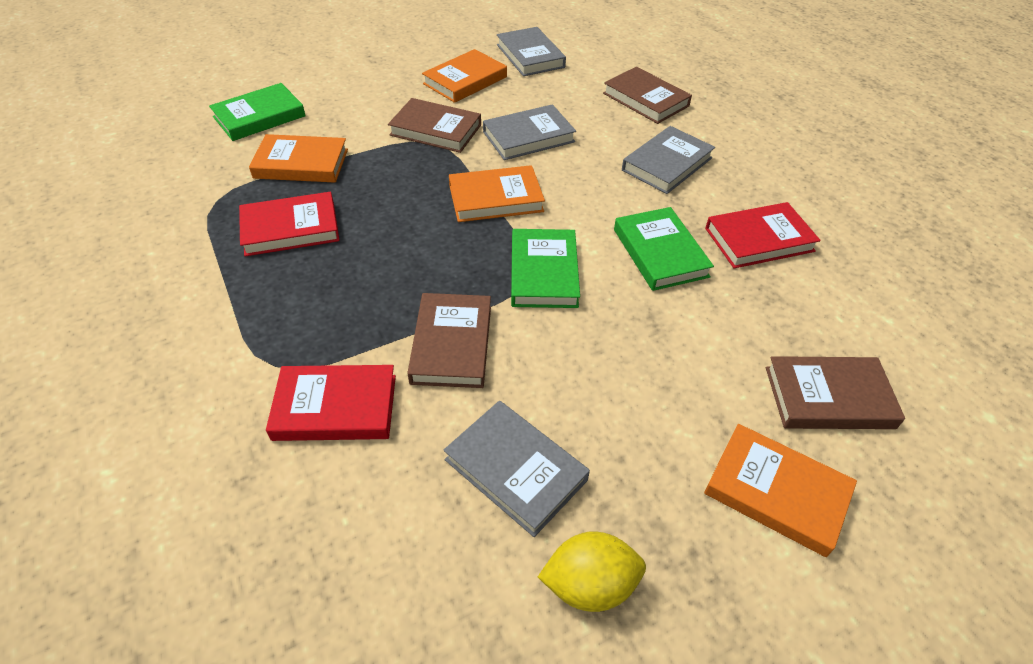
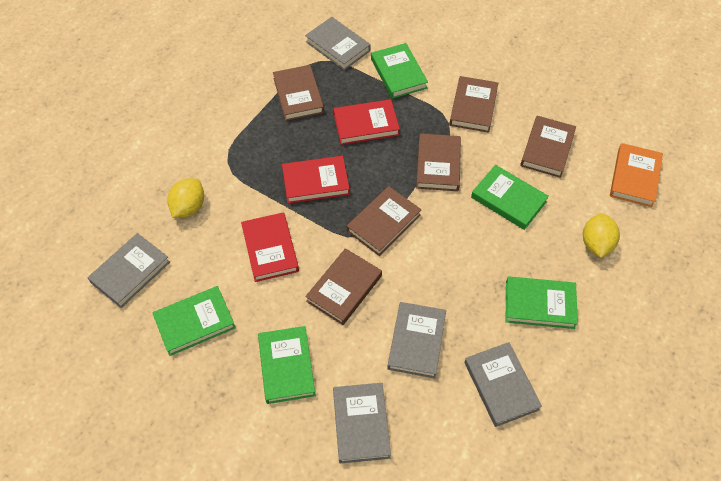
brown book: 4 -> 6
green book: 3 -> 5
grey book: 4 -> 5
orange book: 4 -> 1
yellow lemon: 1 -> 2

